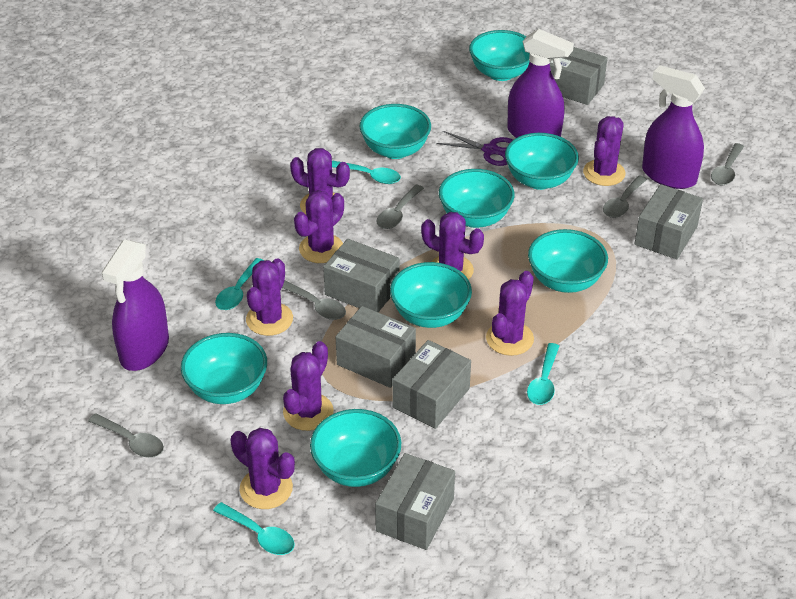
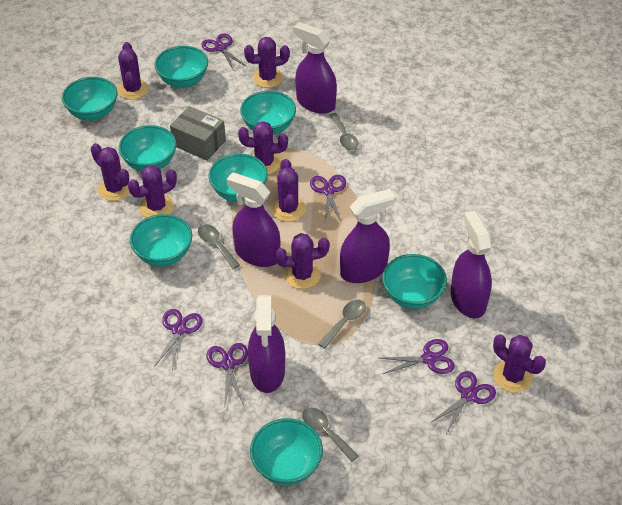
grey box: 6 -> 1
grey spoon: 5 -> 4
purple scissors: 1 -> 6
purple spray bottle: 3 -> 5
turquoise spoon: 4 -> 0

